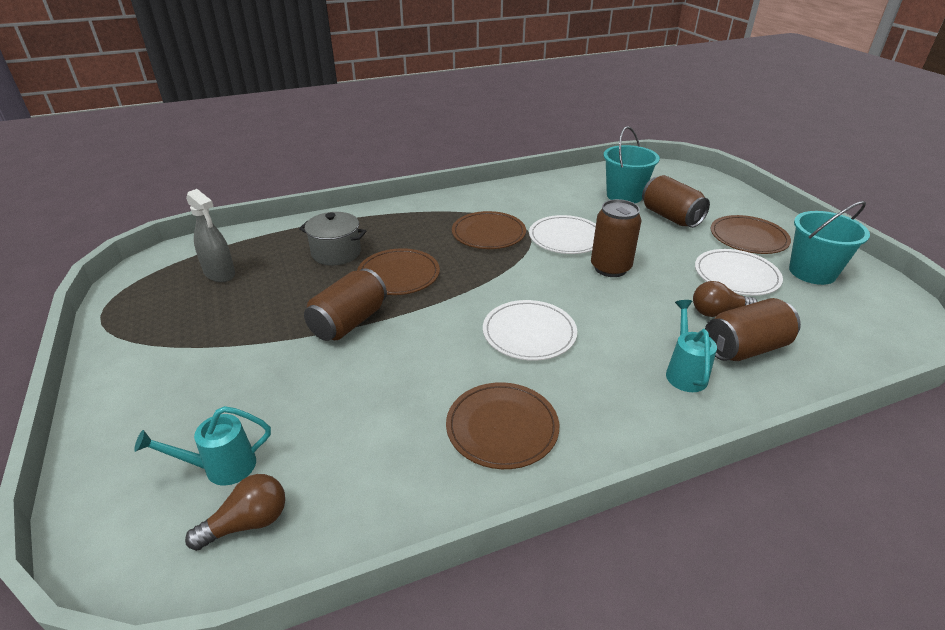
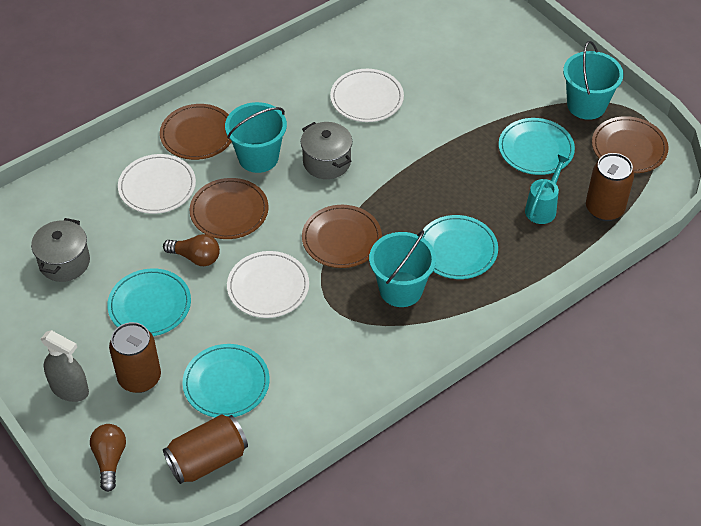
brown can: 4 -> 3
grey pot: 1 -> 2
turquoise bucket: 2 -> 3
turquoise plate: 0 -> 4
turquoise watering can: 2 -> 1

